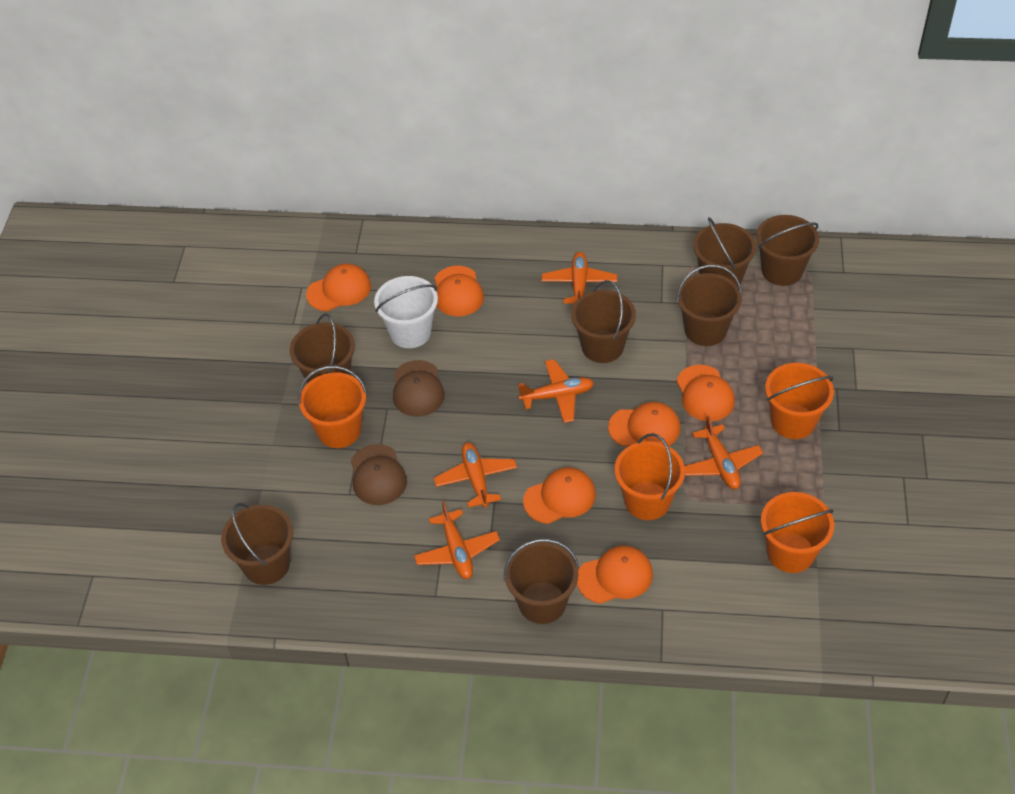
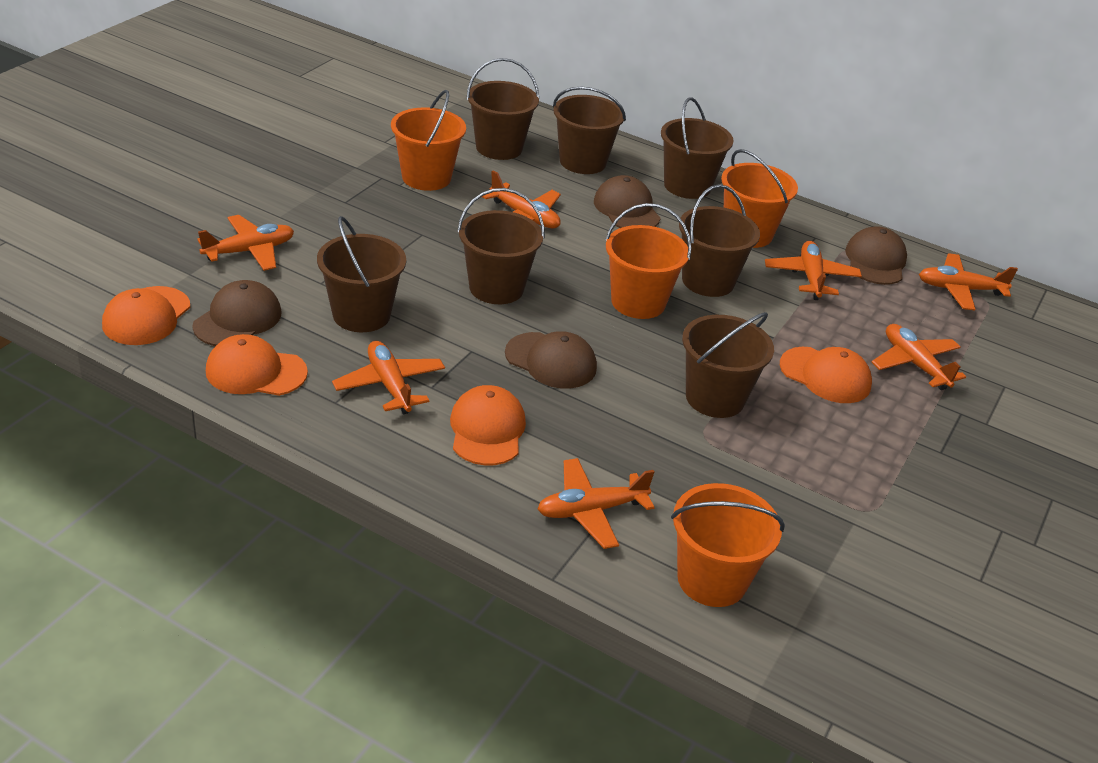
brown cap: 2 -> 4
orange cap: 6 -> 4
orange plane: 5 -> 7
white bucket: 1 -> 0

